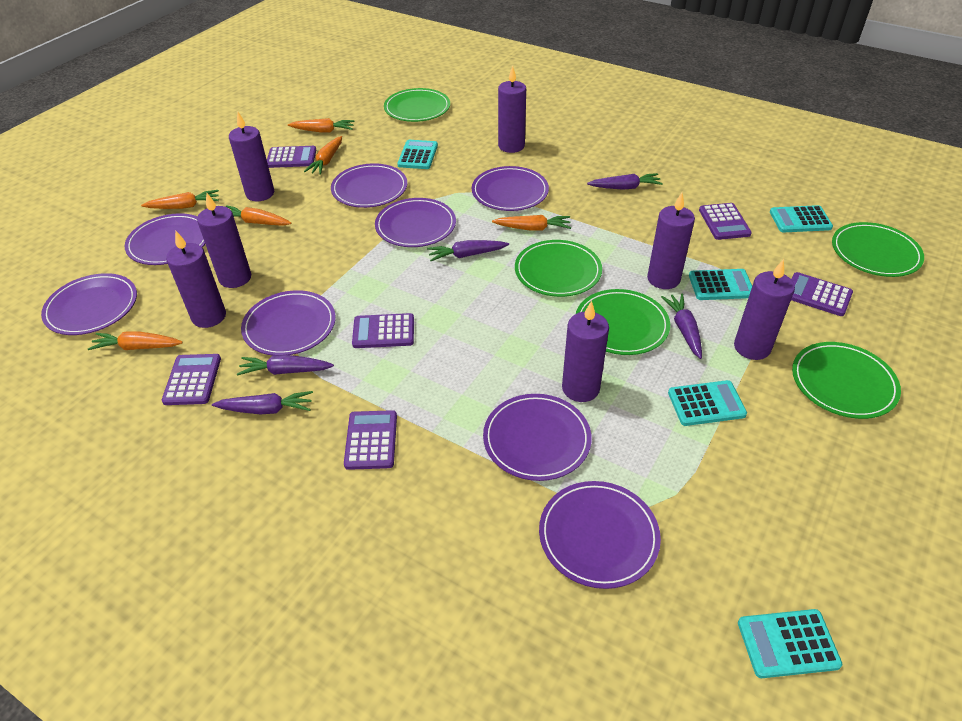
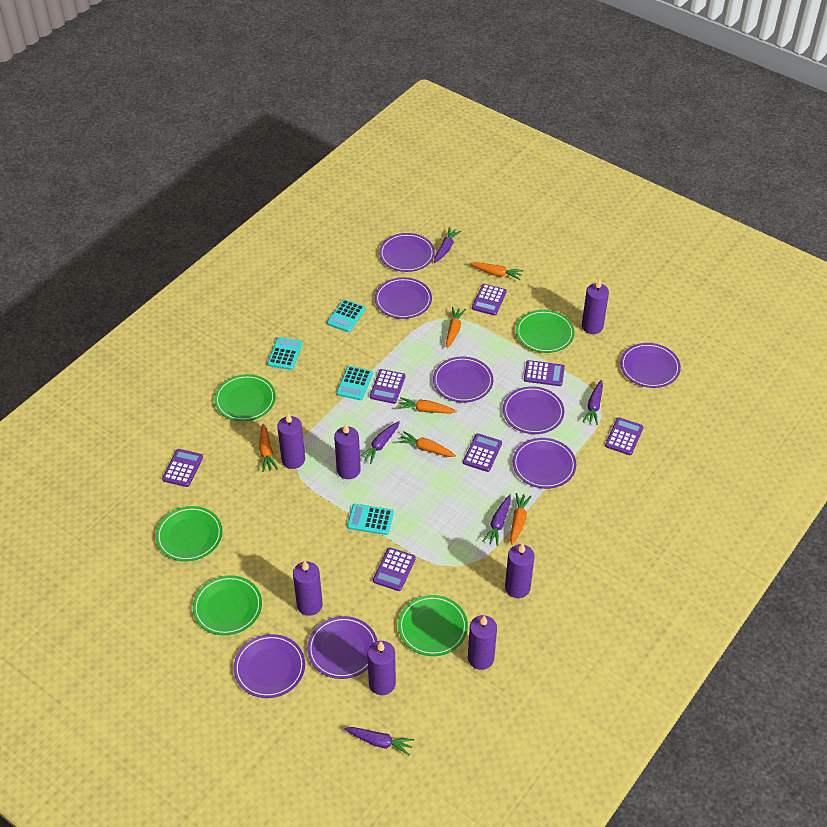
purple calculator: 6 -> 7
turquoise calculator: 5 -> 4

